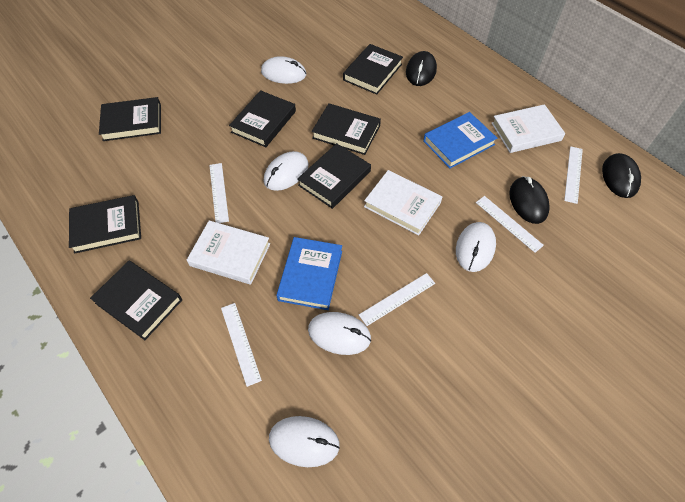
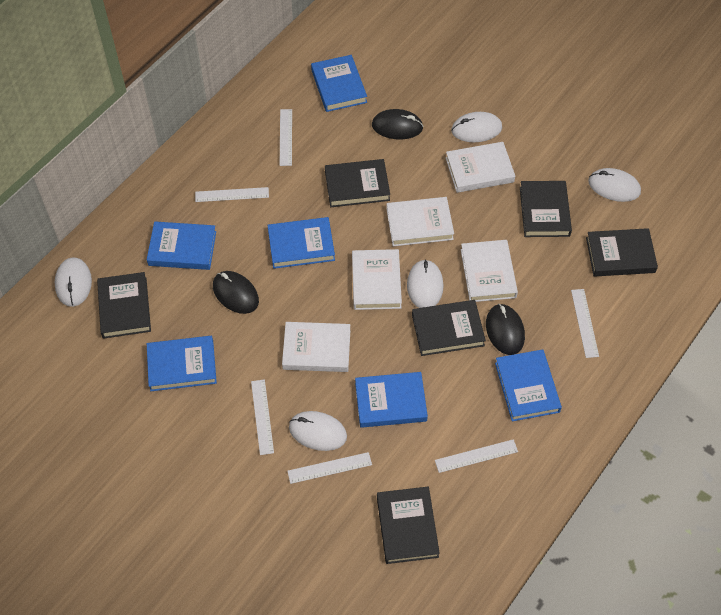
black book: 7 -> 6
blue book: 2 -> 6
white book: 3 -> 5
white ruler: 5 -> 6

